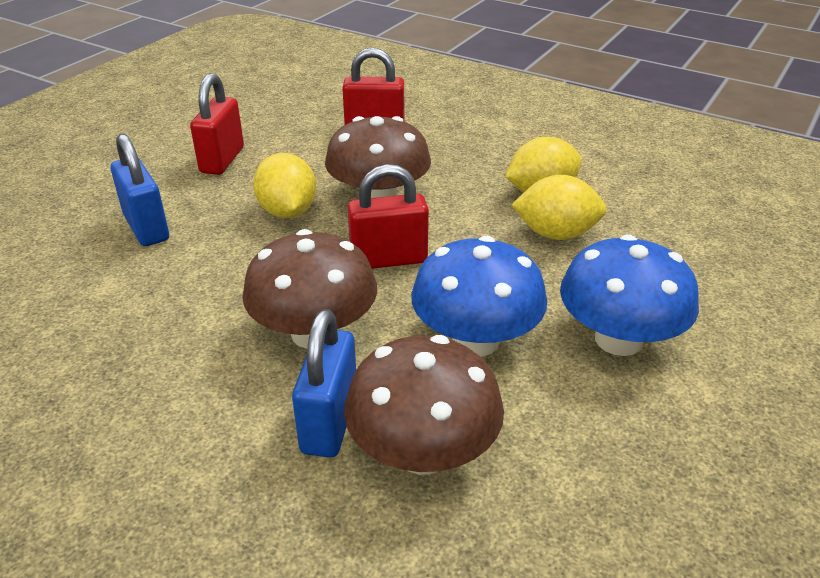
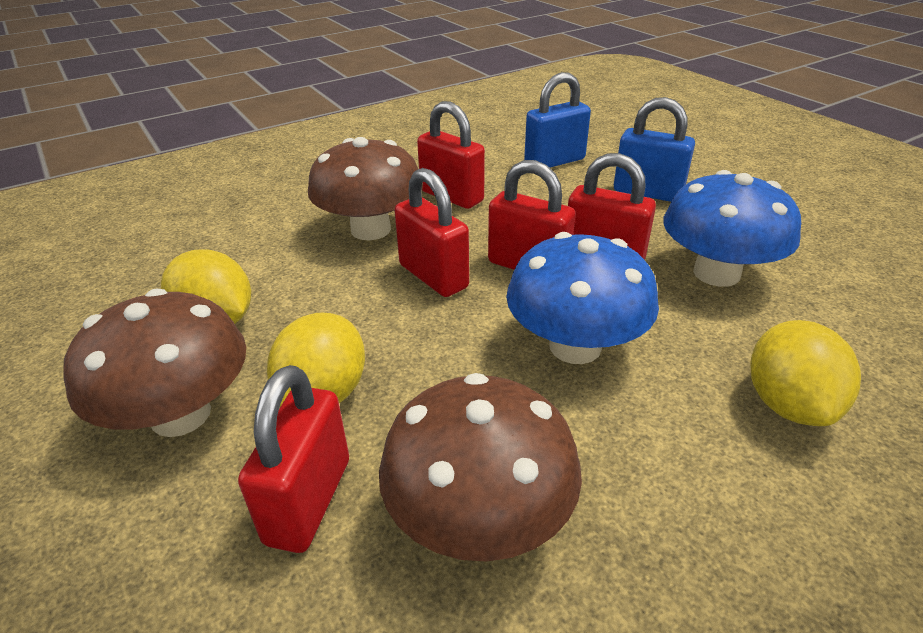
red padlock: 3 -> 5

